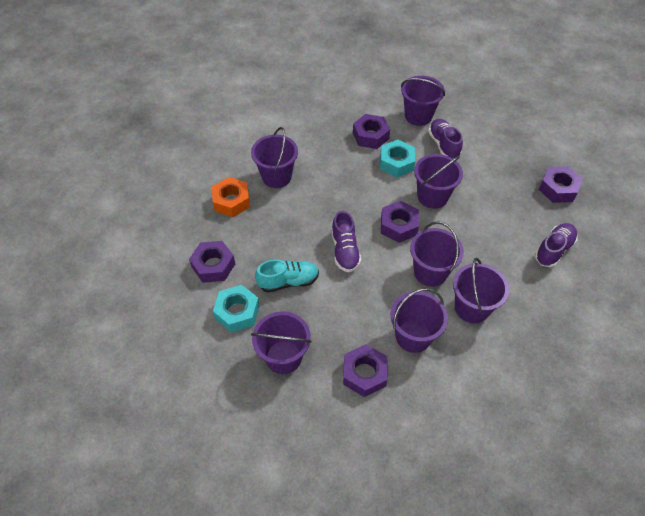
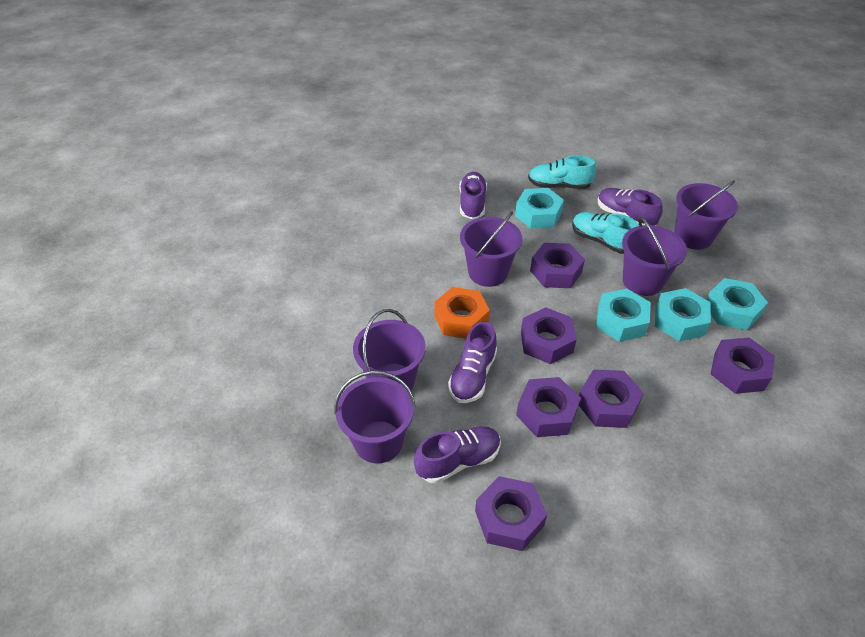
purple bucket: 7 -> 5
purple nut: 5 -> 6
purple shoe: 3 -> 4
turquoise nut: 2 -> 4
turquoise shoe: 1 -> 2

